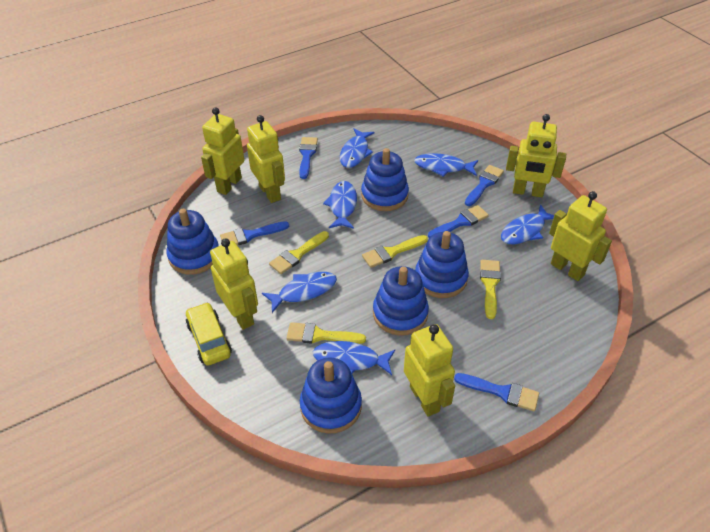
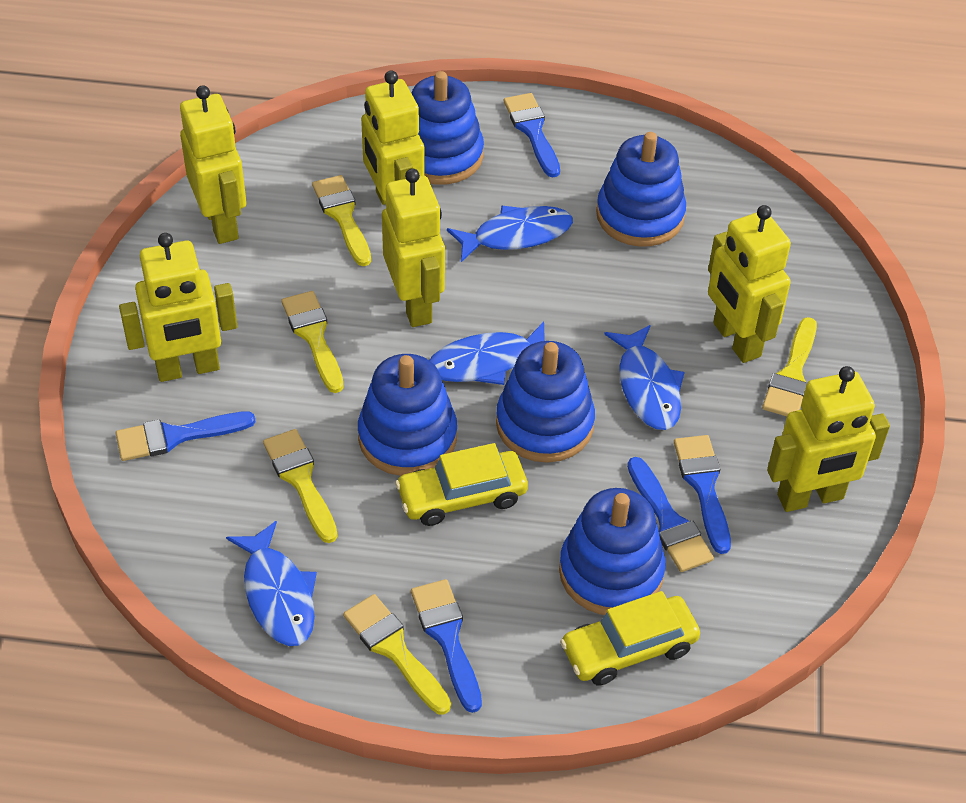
blue fish: 6 -> 4
yellow brush: 4 -> 5
yellow car: 1 -> 2

